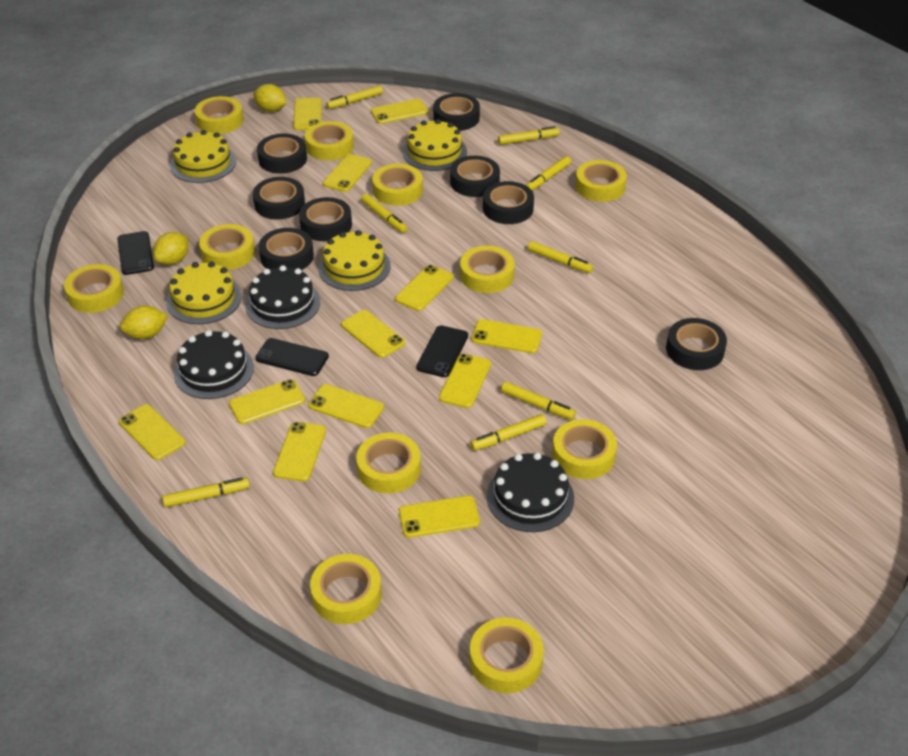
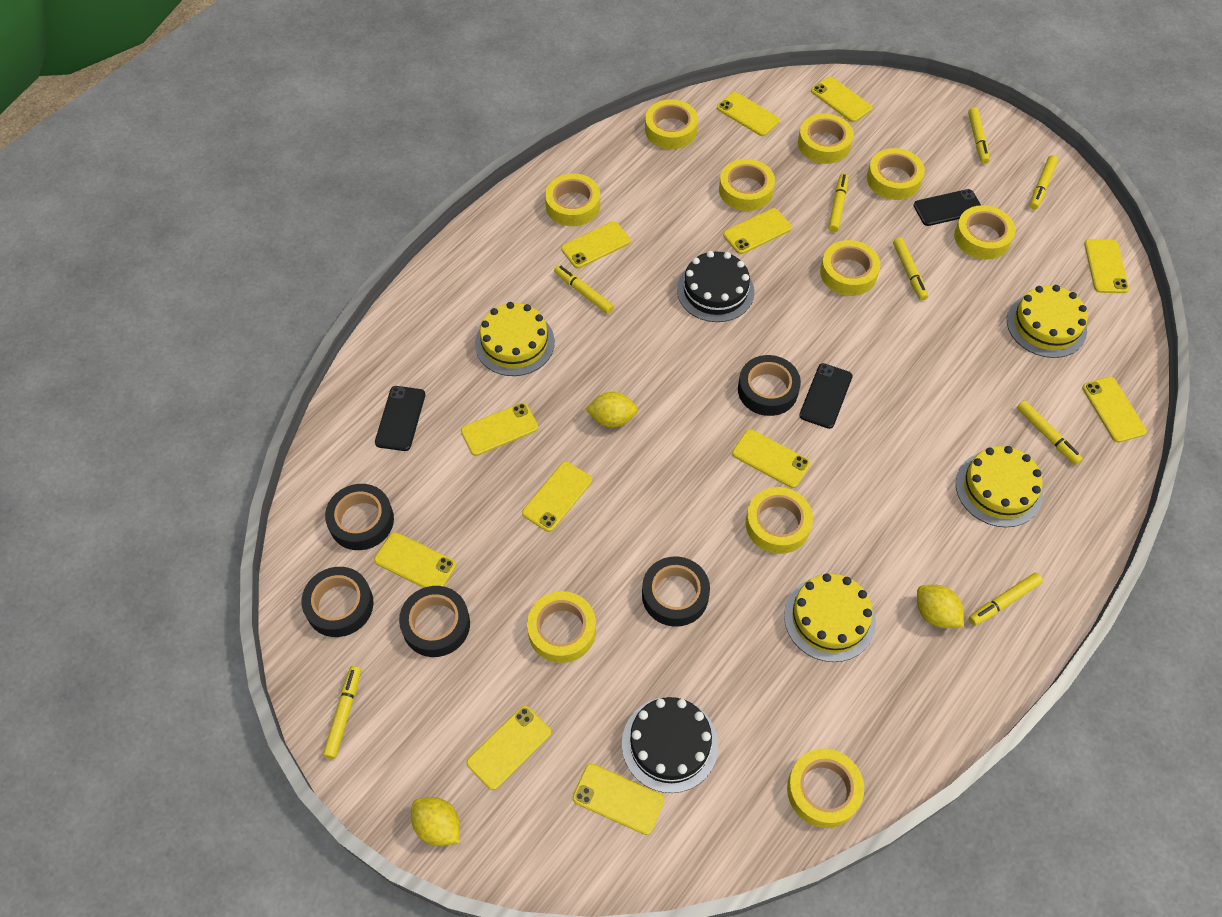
black cake: 3 -> 2
black tape: 8 -> 5
yellow tape: 11 -> 10

